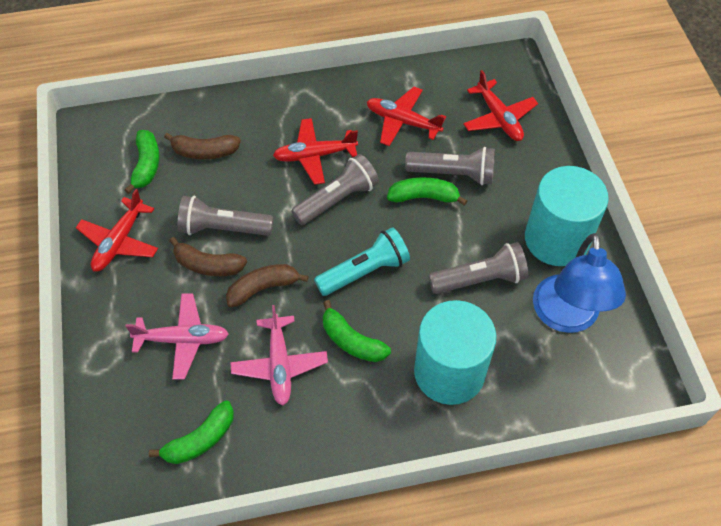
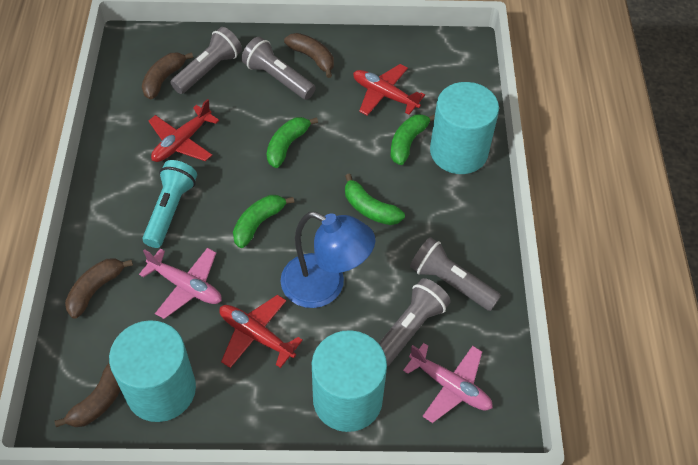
brown banana: 3 -> 4
red plane: 4 -> 3
turquoise cylinder: 2 -> 3

